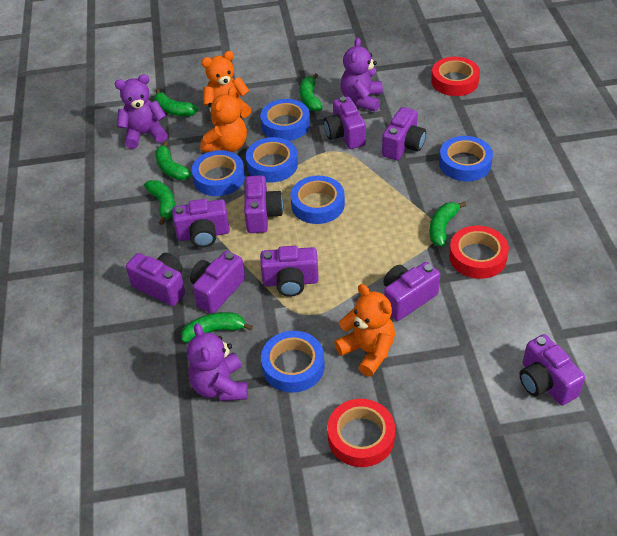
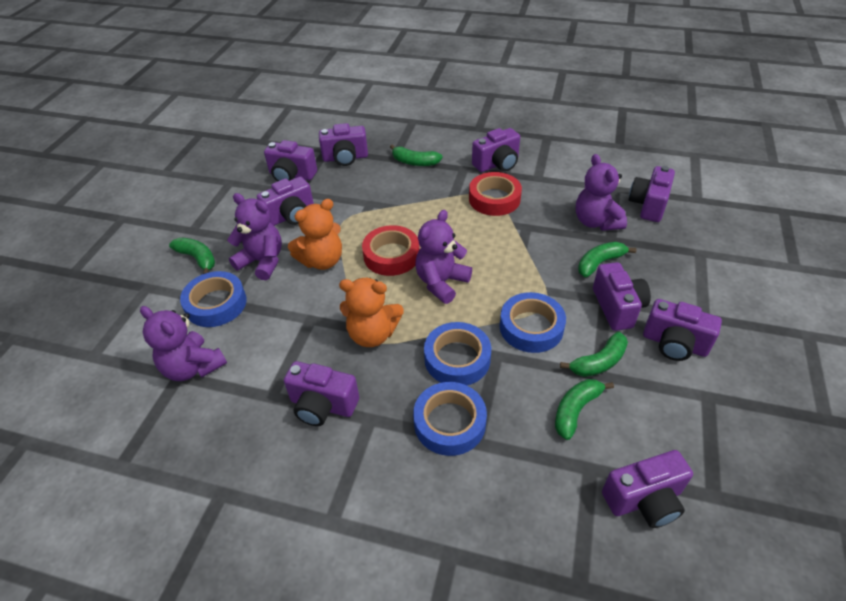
blue tape: 6 -> 4
green banana: 6 -> 5
orange teddy bear: 3 -> 2
purple teddy bear: 3 -> 4
red tape: 3 -> 2

